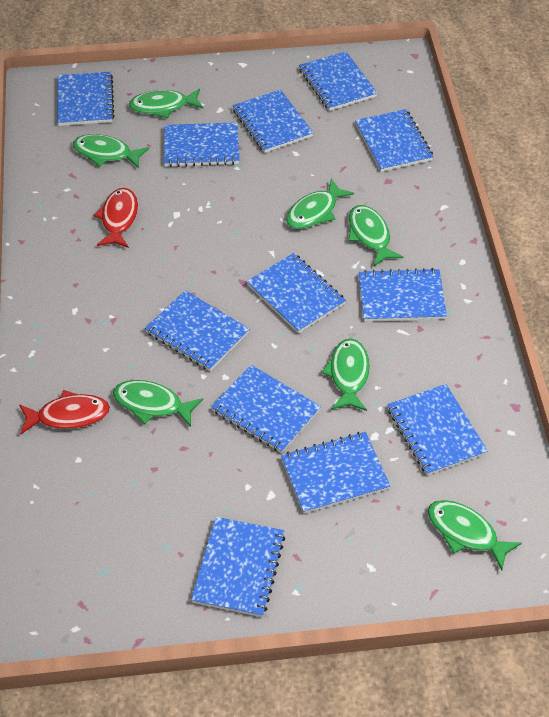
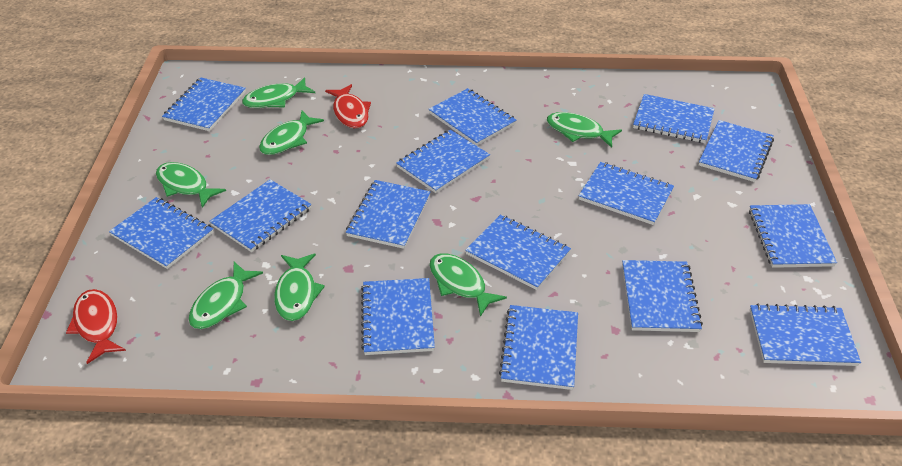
blue notebook: 12 -> 15

